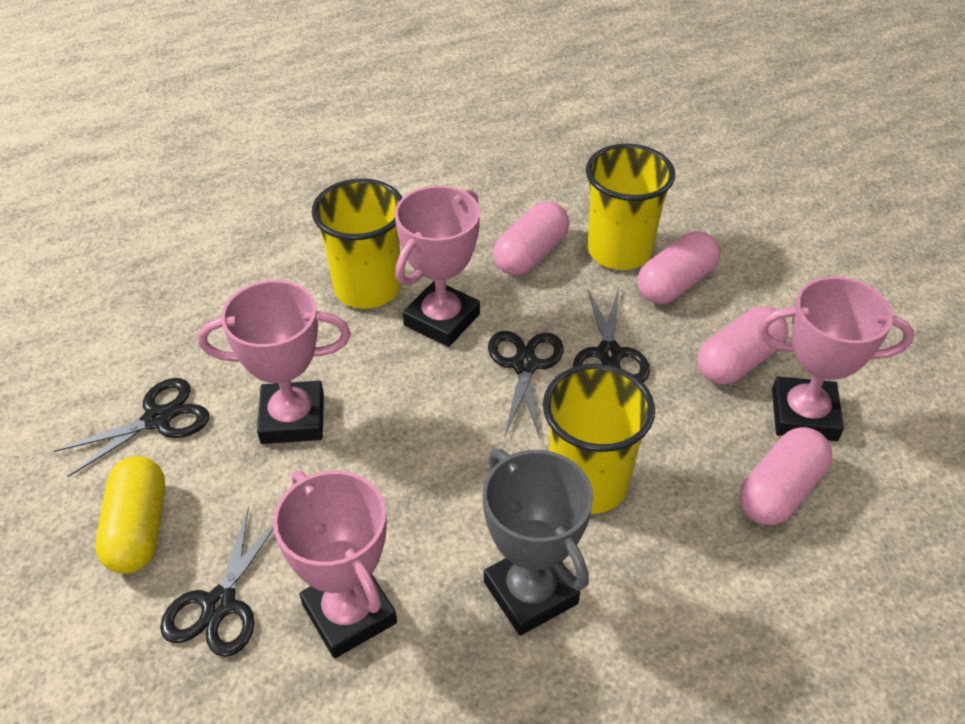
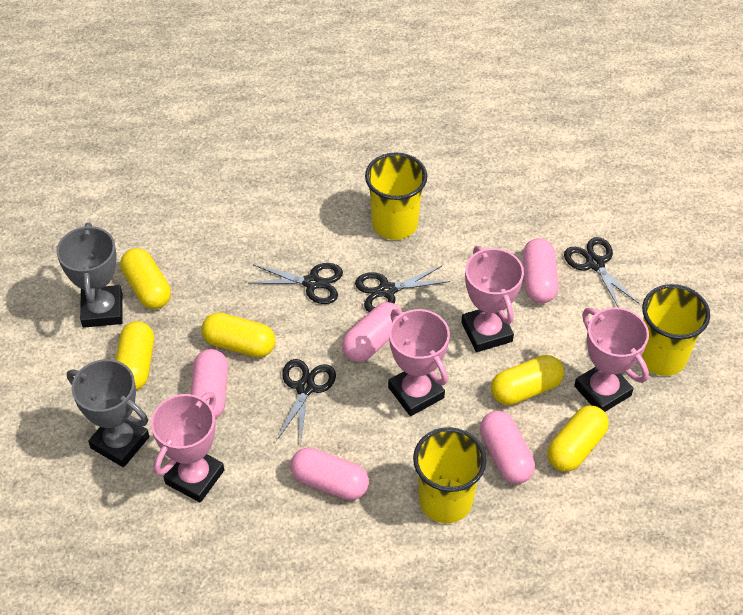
grey trophy: 1 -> 2
pink capsule: 4 -> 5
yellow capsule: 1 -> 5

